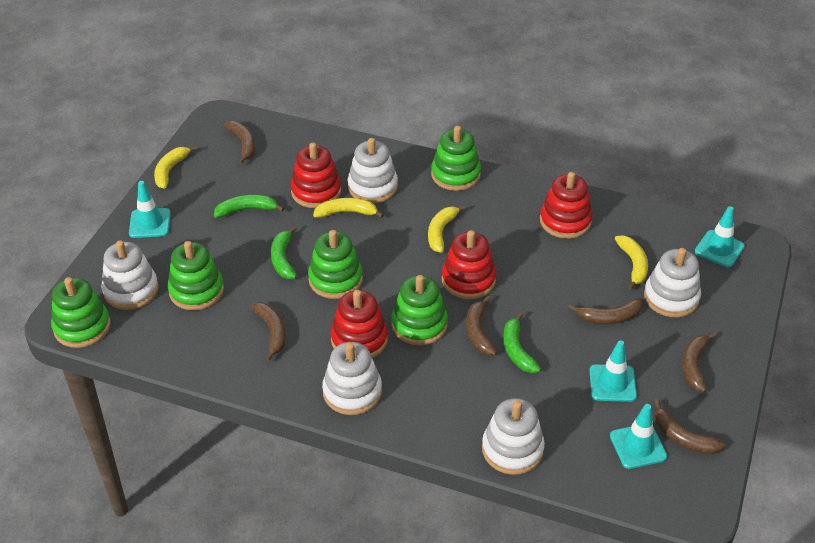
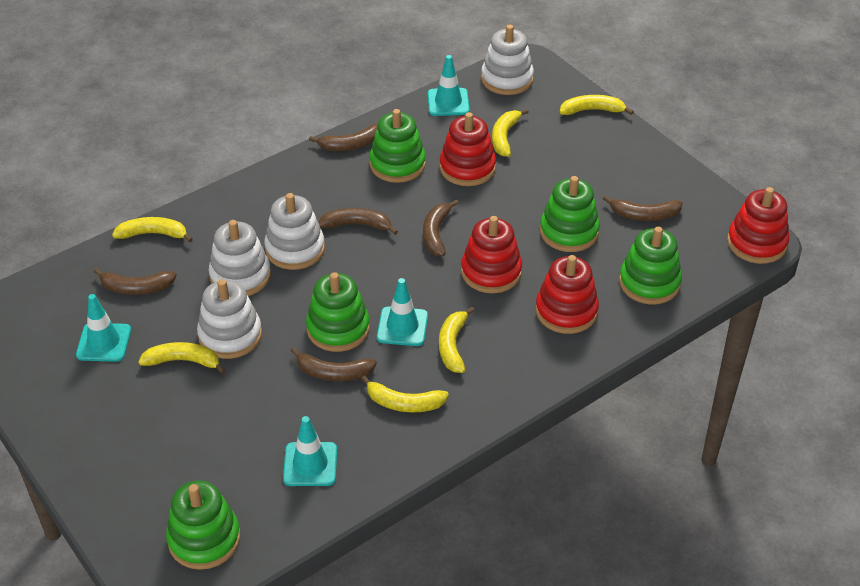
green banana: 3 -> 0
white stacking toy: 5 -> 4
yellow banana: 4 -> 6

